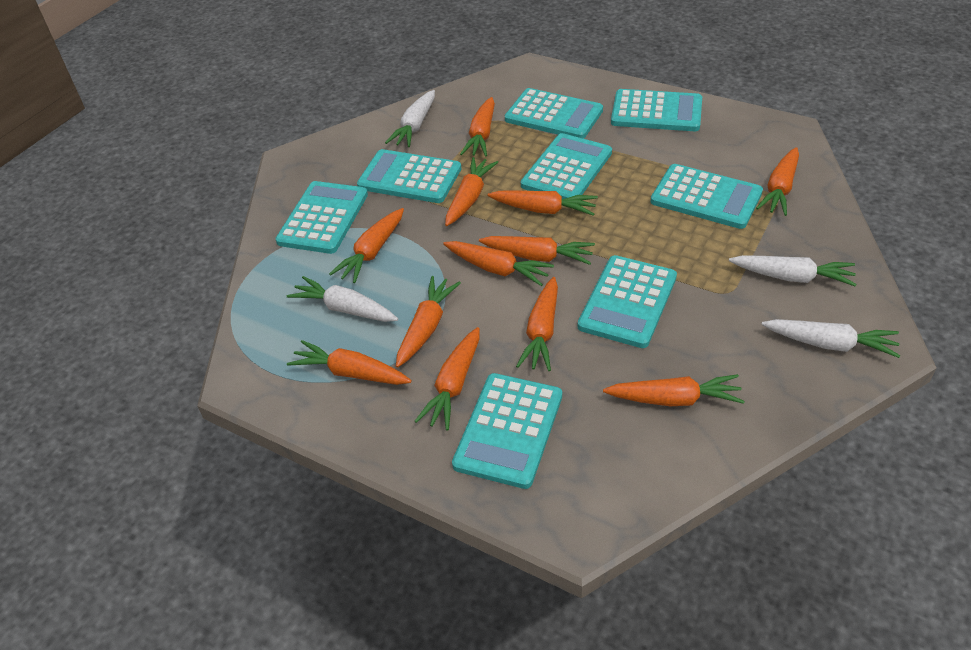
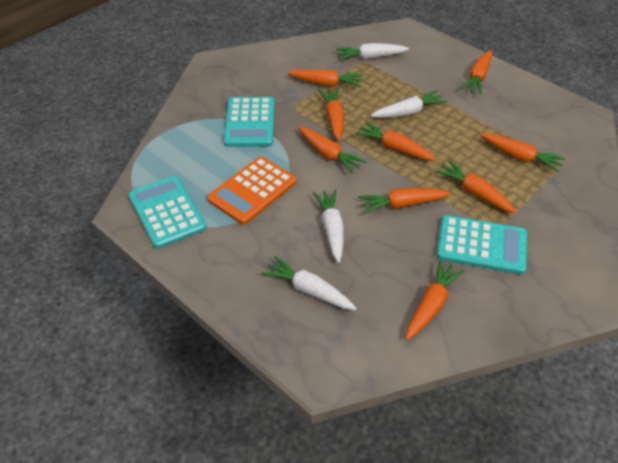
orange calculator: 0 -> 1
orange carrot: 12 -> 9
turquoise calculator: 8 -> 3

